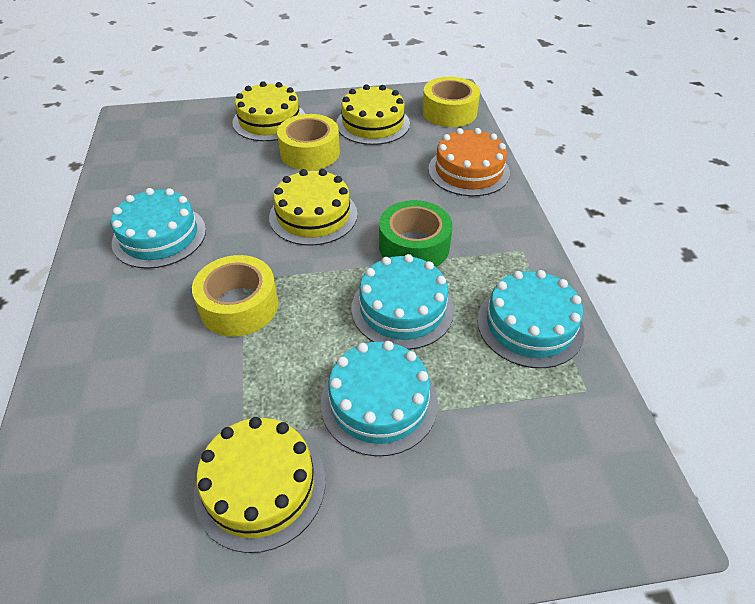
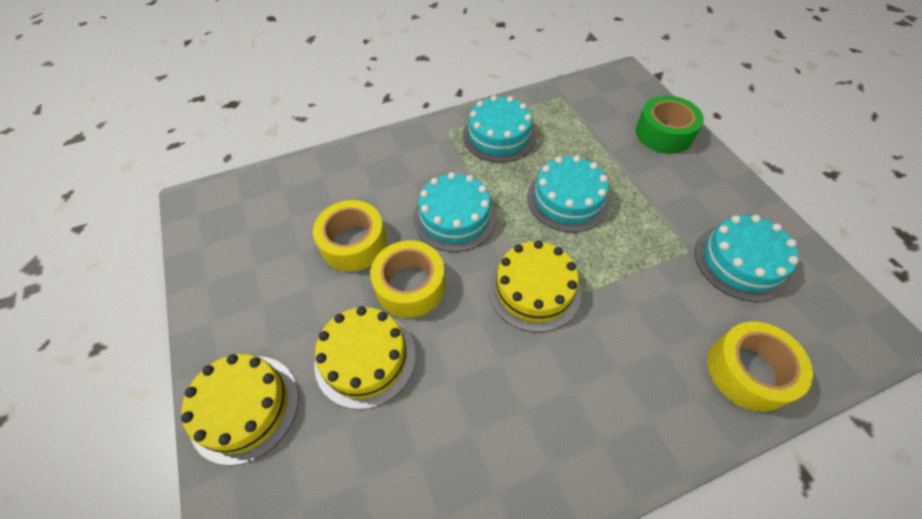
orange cake: 1 -> 0
yellow cake: 4 -> 3

